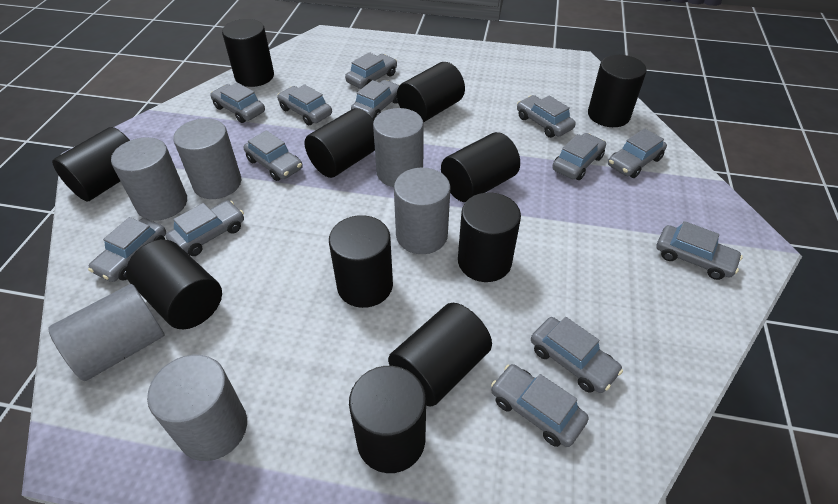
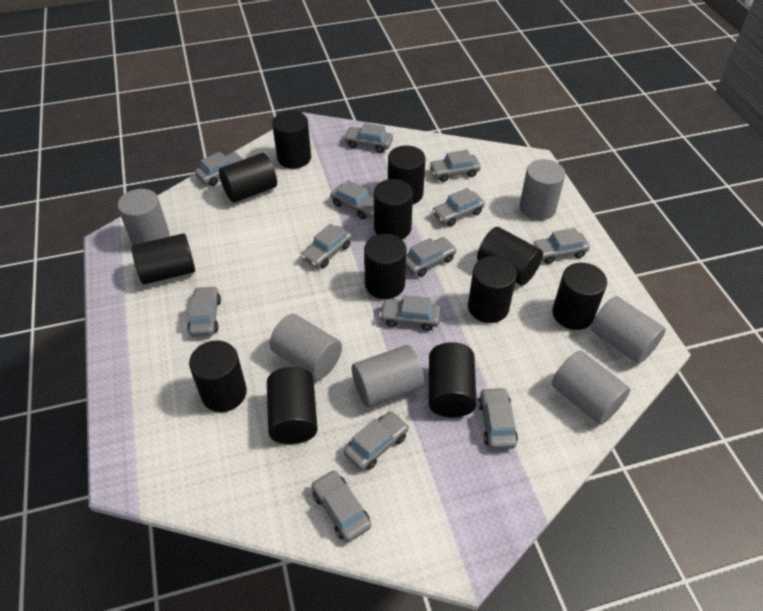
black cylinder: 11 -> 12

